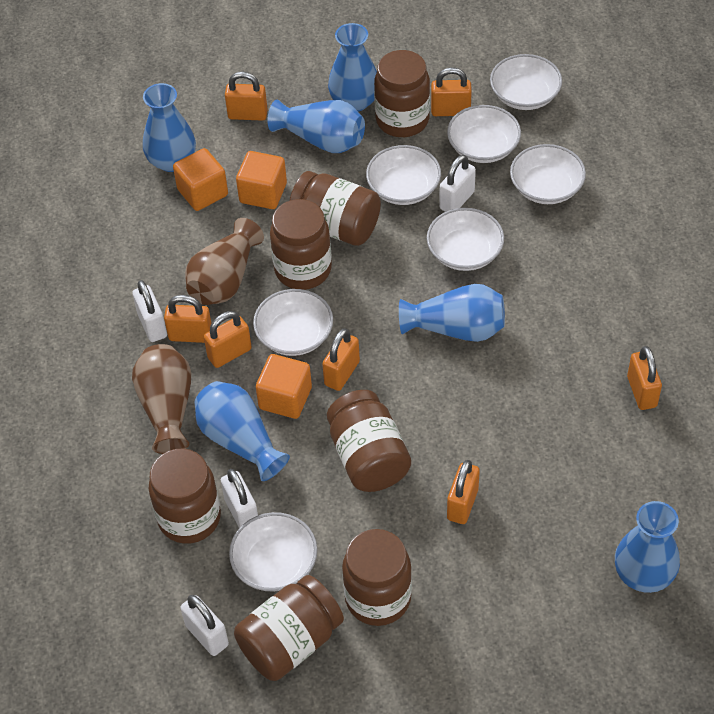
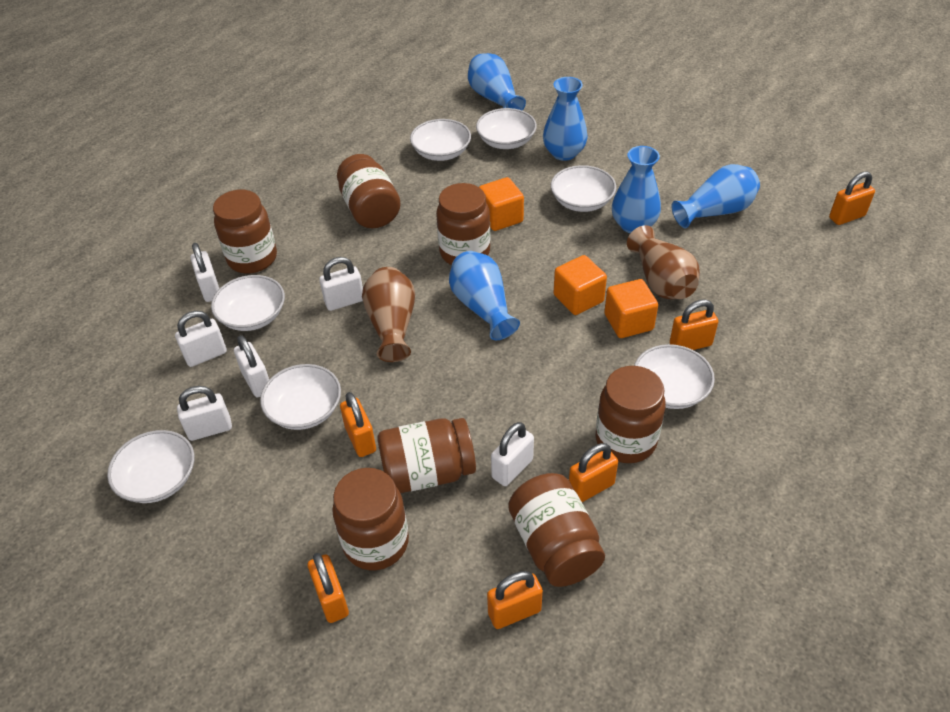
blue vase: 6 -> 5
orange padlock: 7 -> 6
white padlock: 4 -> 6

